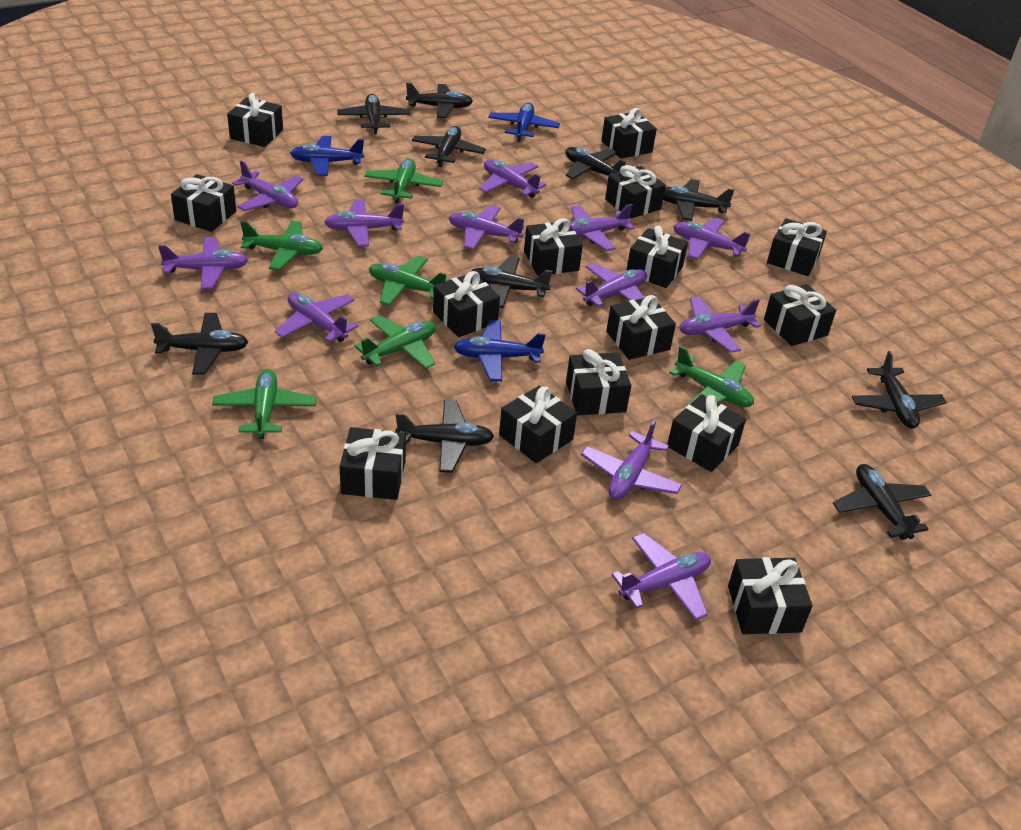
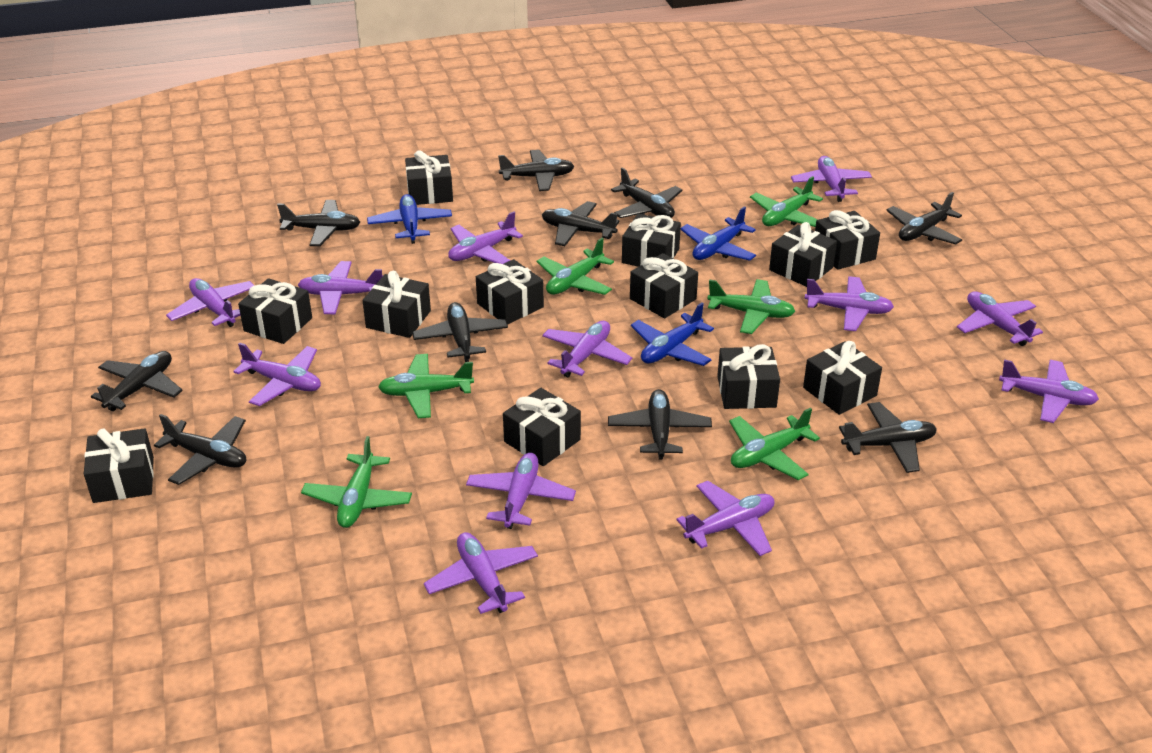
black gift: 15 -> 12

